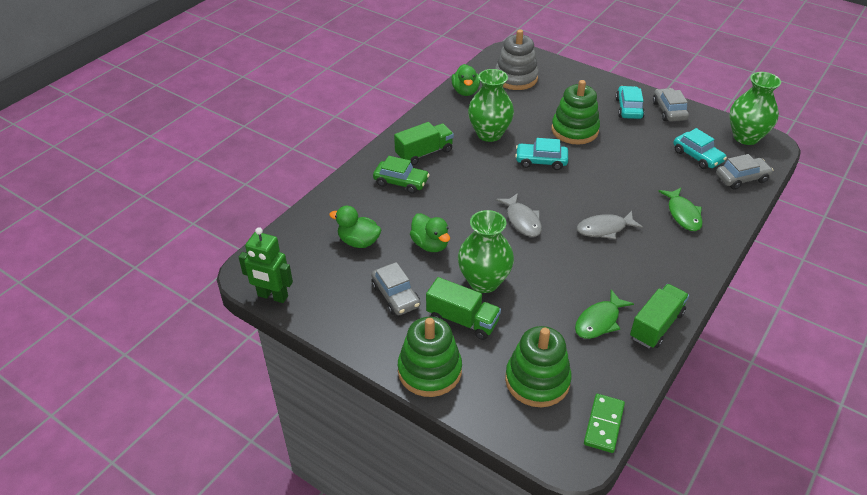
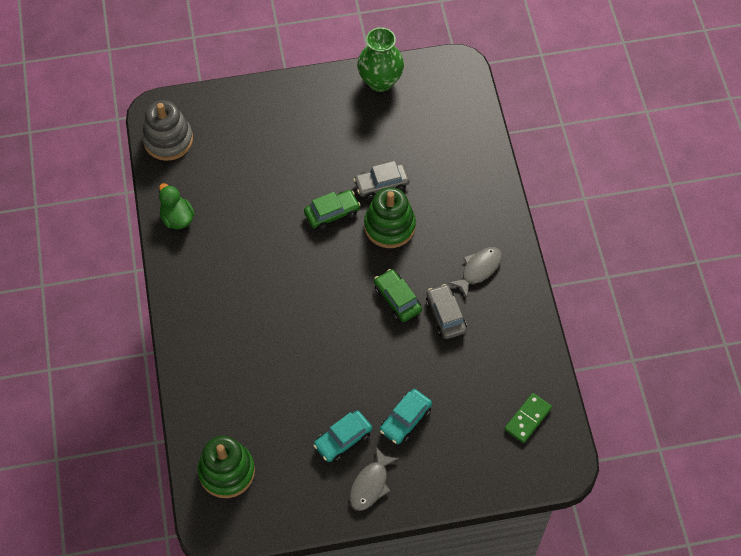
green car: 1 -> 2
green duck: 3 -> 1
green fish: 2 -> 0
green robot: 1 -> 0
green stacking toy: 3 -> 2
green truck: 3 -> 0
green vase: 3 -> 1
grey car: 3 -> 2
turquoise car: 3 -> 2

